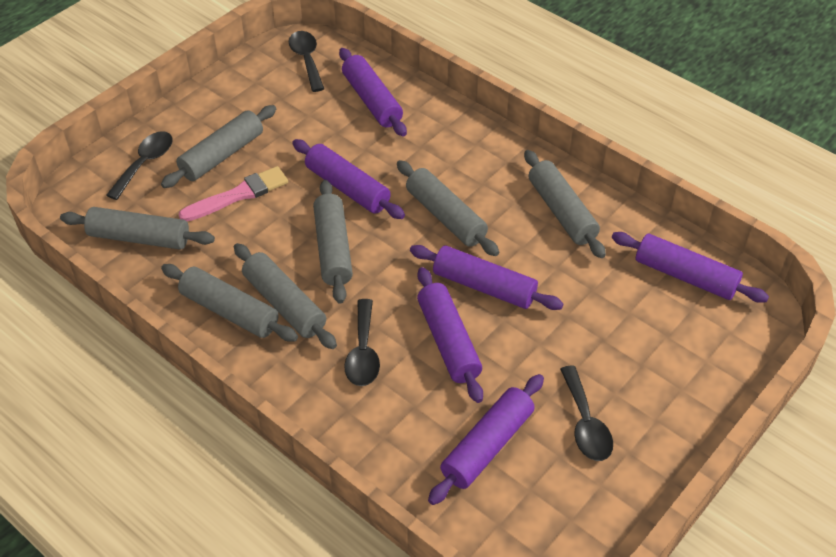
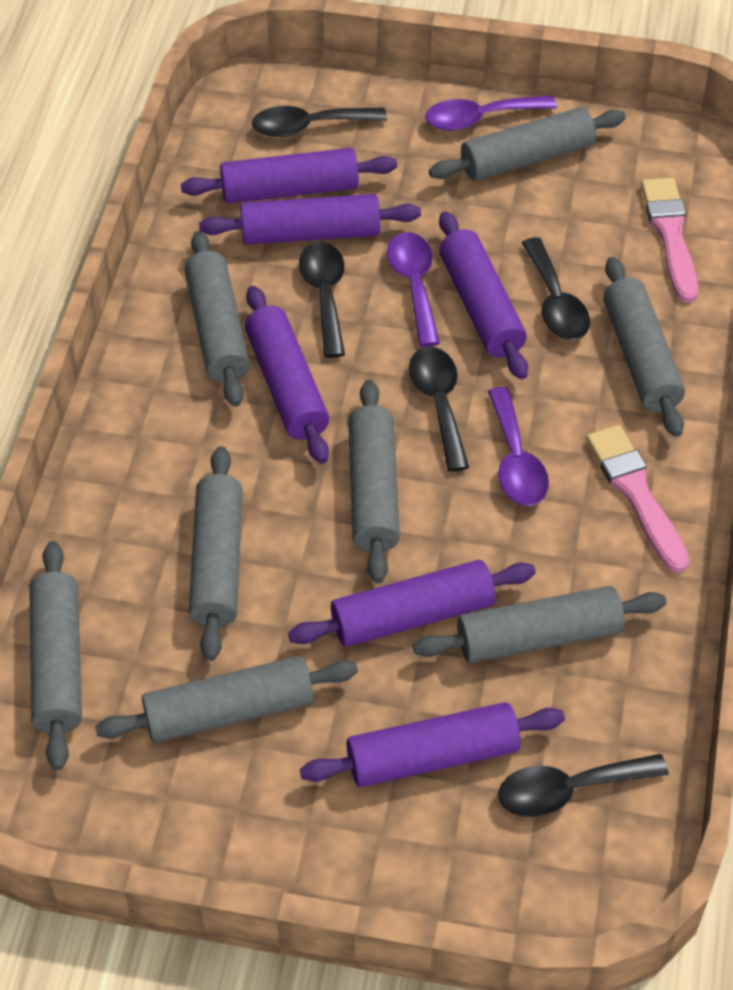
black spoon: 4 -> 5
grey rolling pin: 7 -> 8
pink brush: 1 -> 2
purple spoon: 0 -> 3

